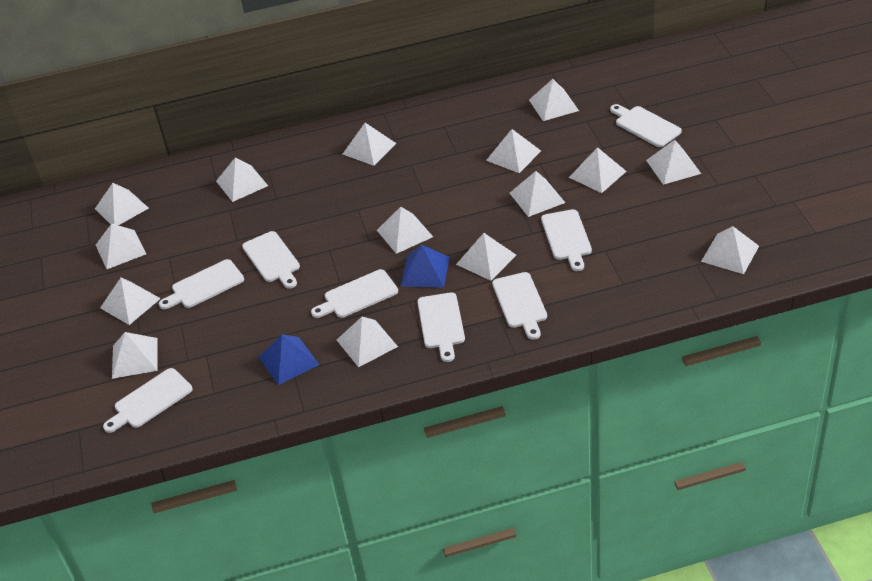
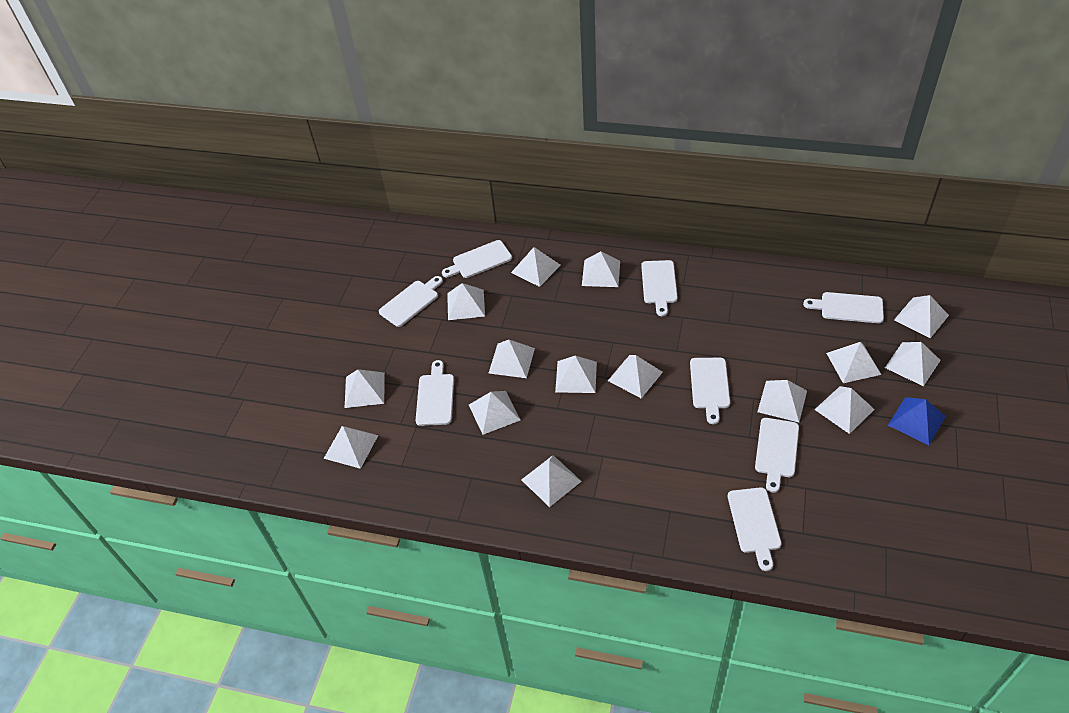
blue pyramid: 2 -> 1

